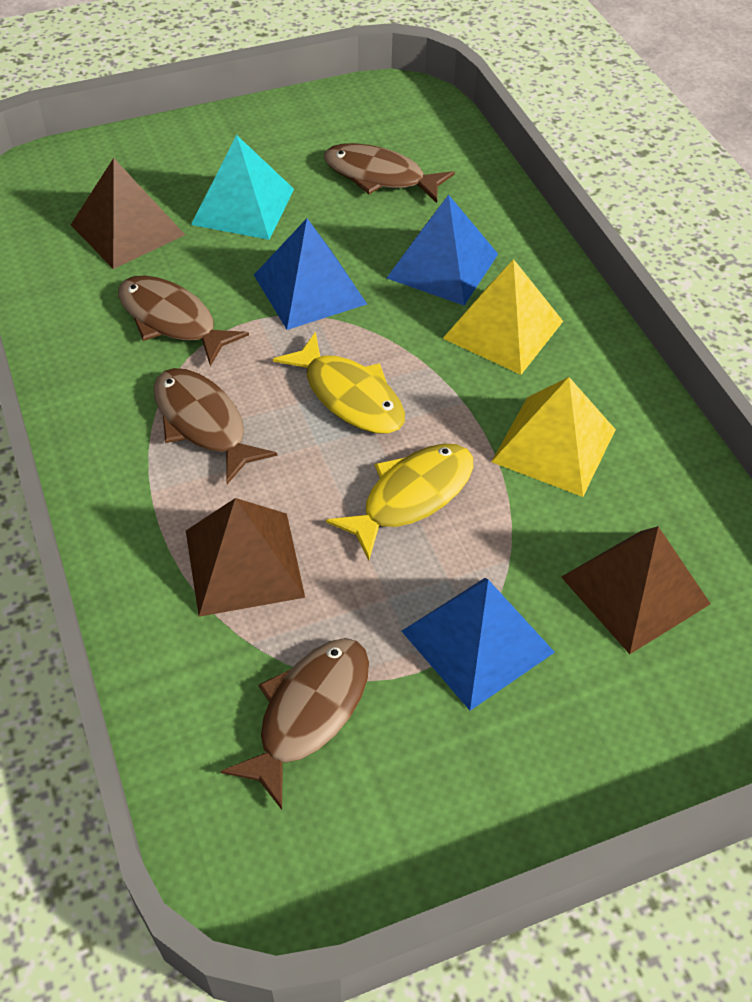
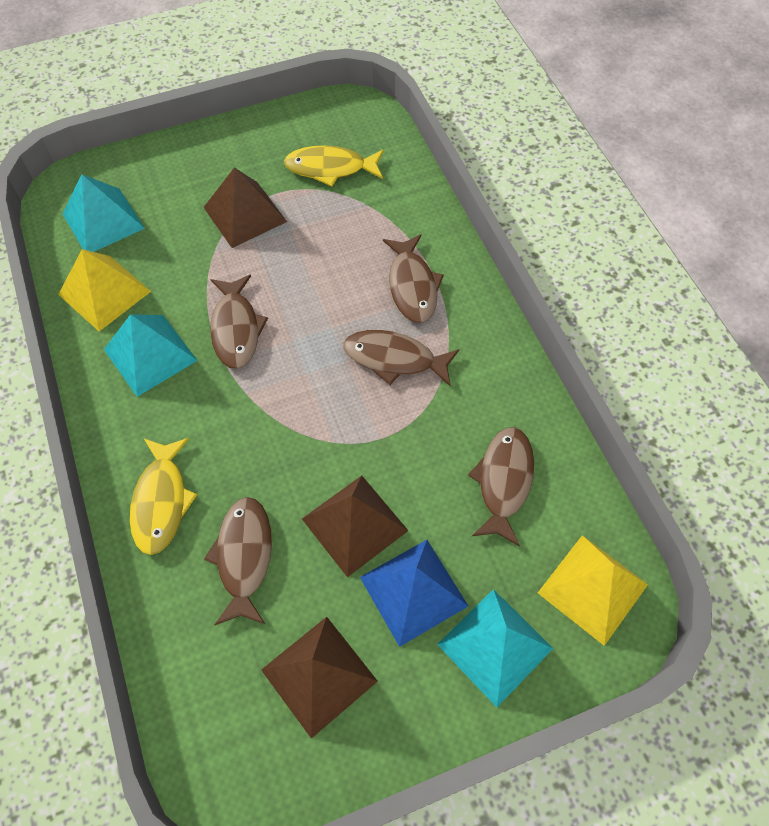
blue pyramid: 3 -> 1
brown fish: 4 -> 5
turquoise pyramid: 1 -> 3

